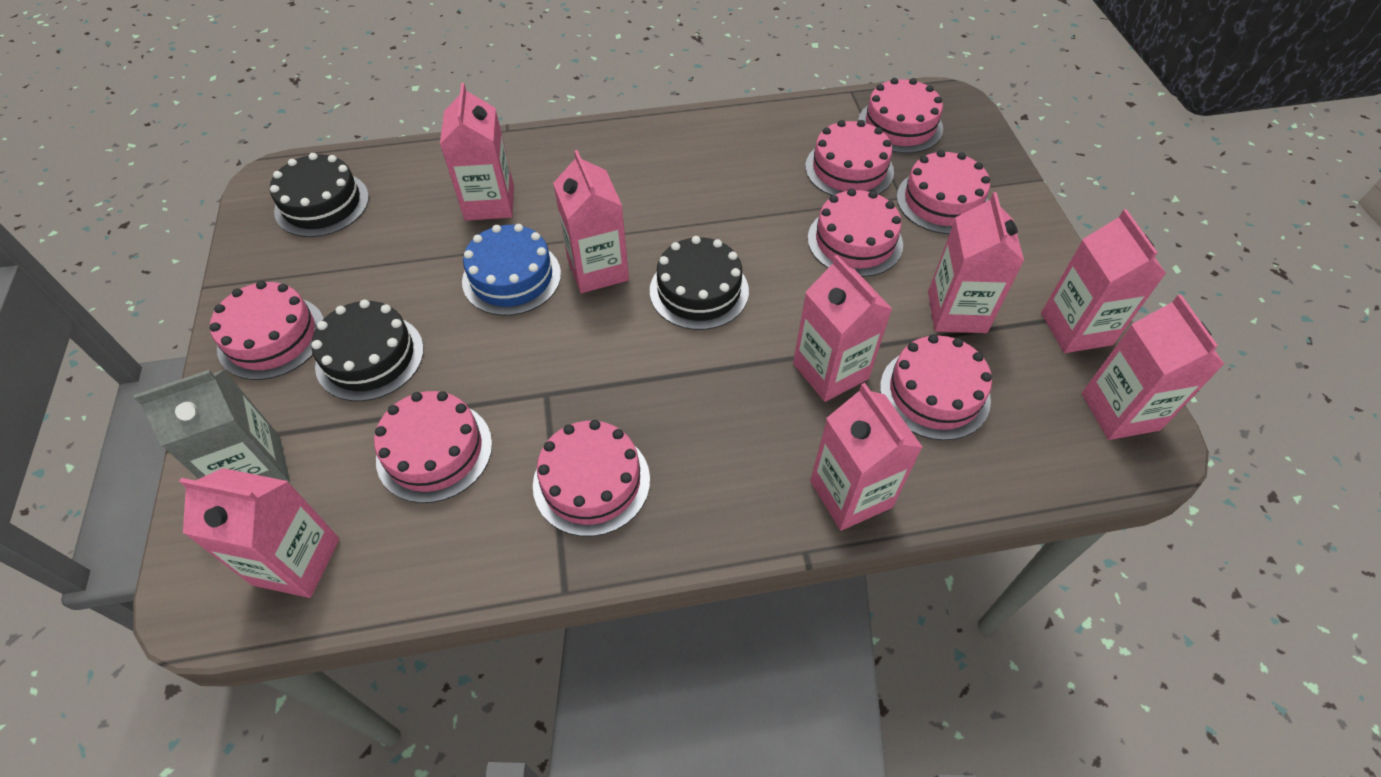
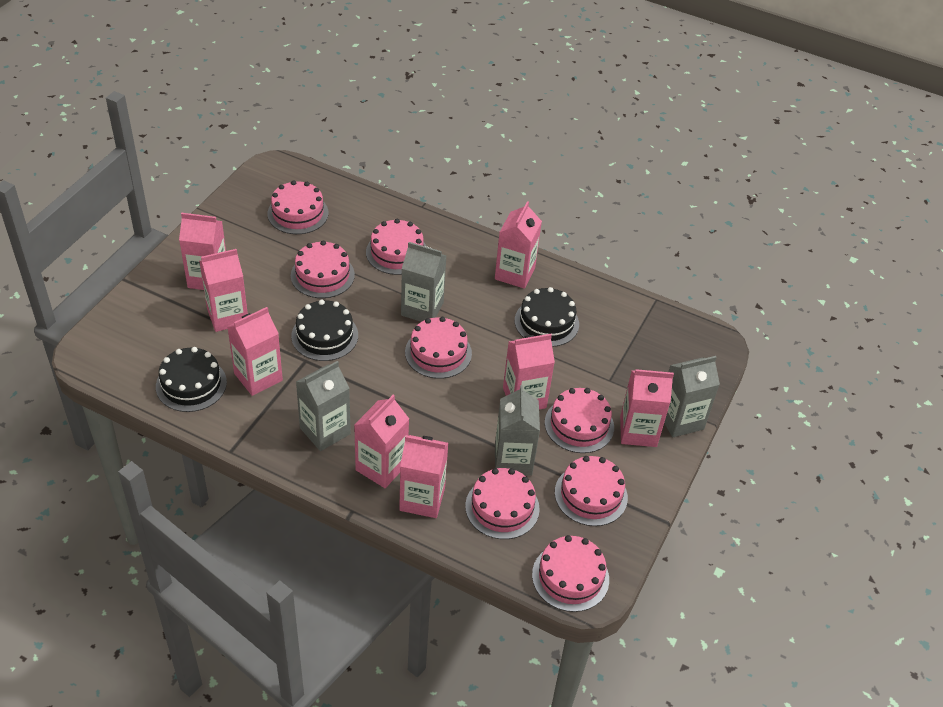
blue cake: 1 -> 0
grey carton: 1 -> 4

